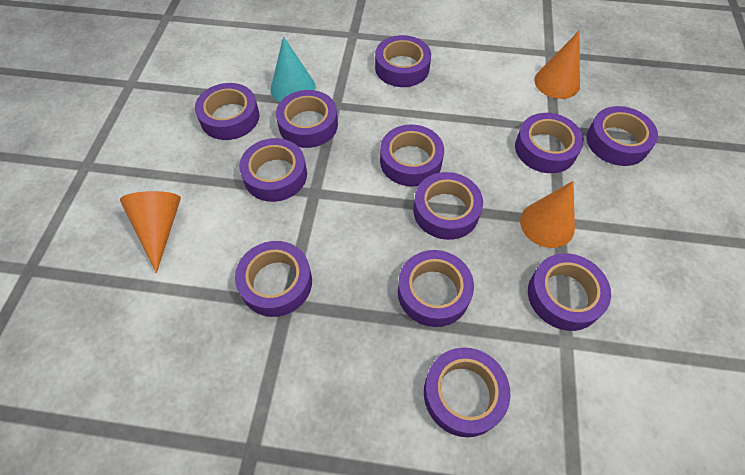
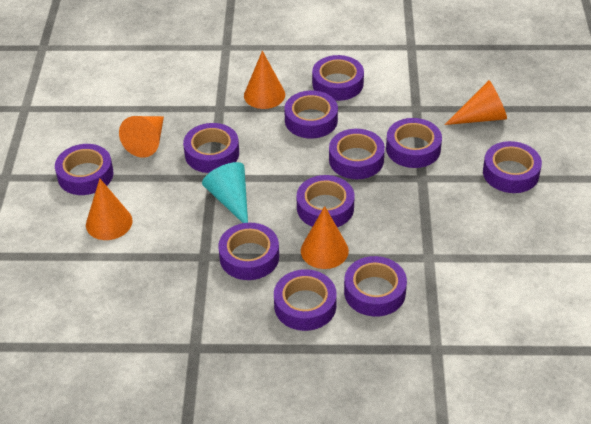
orange cone: 3 -> 5
purple tape: 12 -> 11

